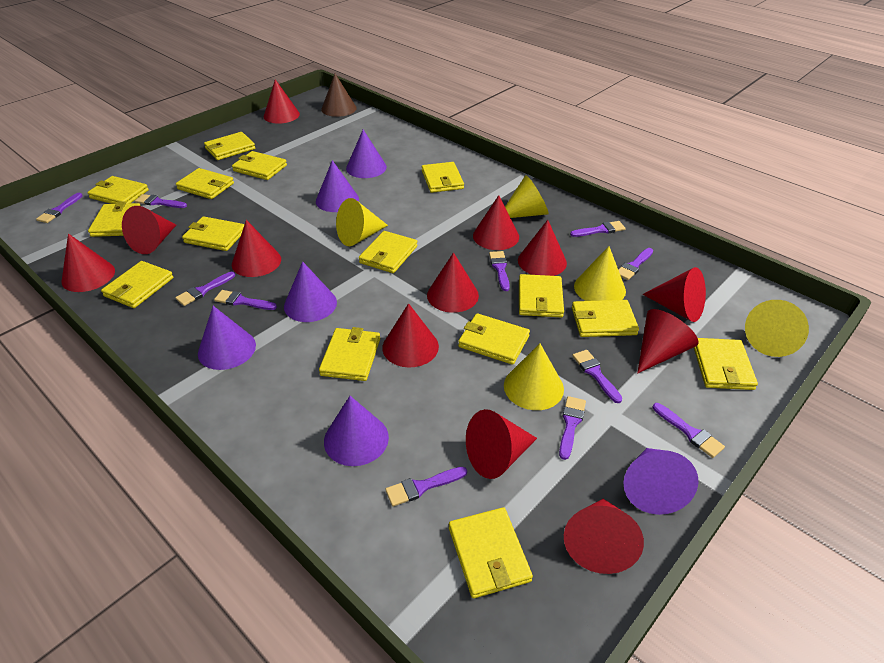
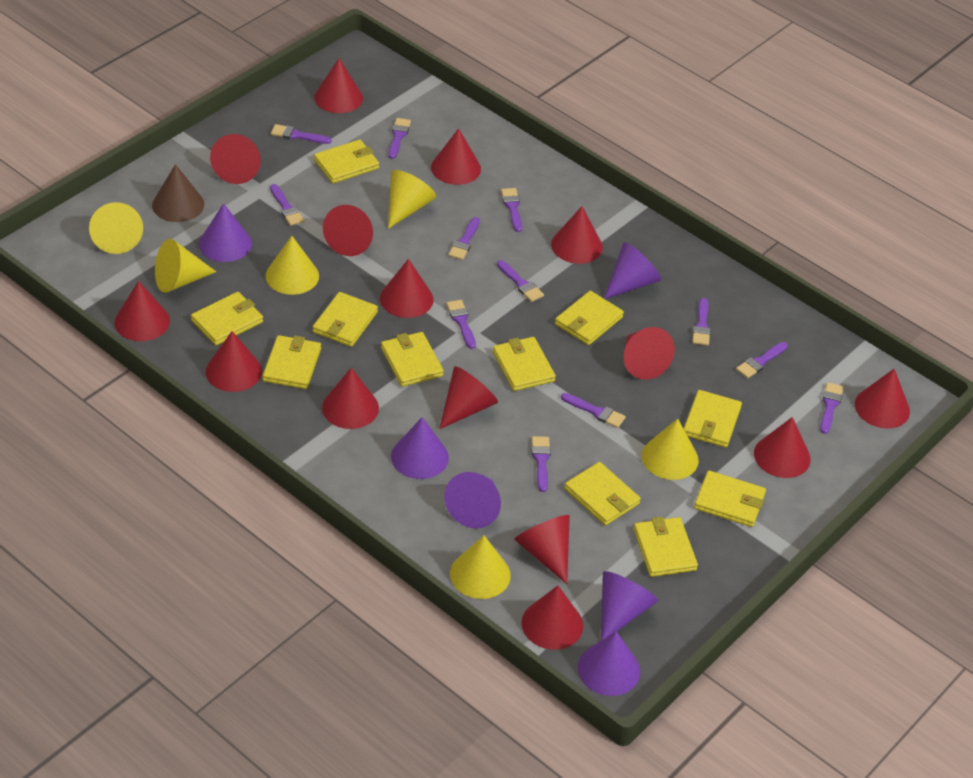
purple brush: 11 -> 12
red cone: 12 -> 15
yellow cone: 5 -> 6
yellow wallet: 15 -> 11

